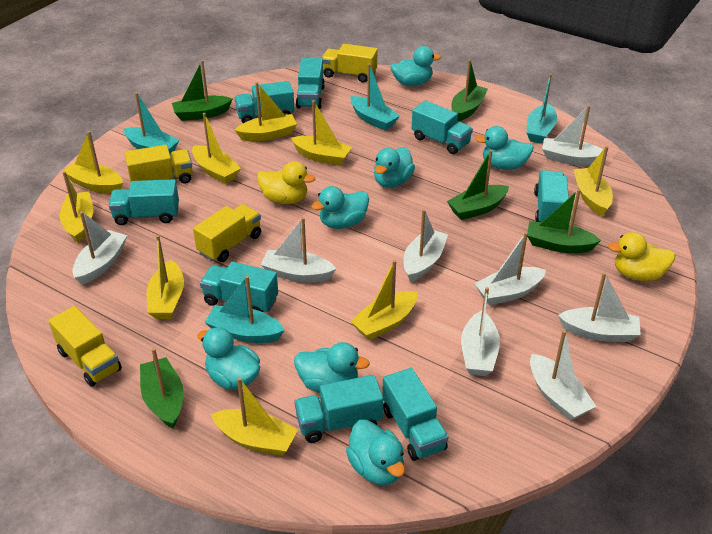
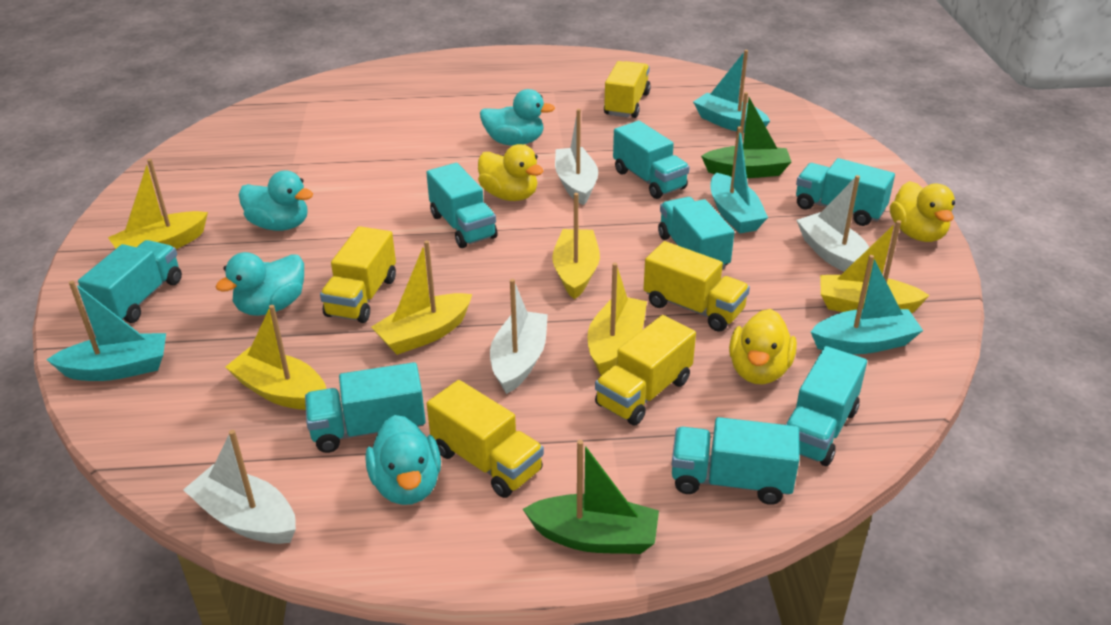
green boat: 5 -> 2
turquoise duck: 7 -> 4
white boat: 8 -> 4
yellow boat: 9 -> 6
yellow duck: 2 -> 3
yellow truck: 4 -> 5

